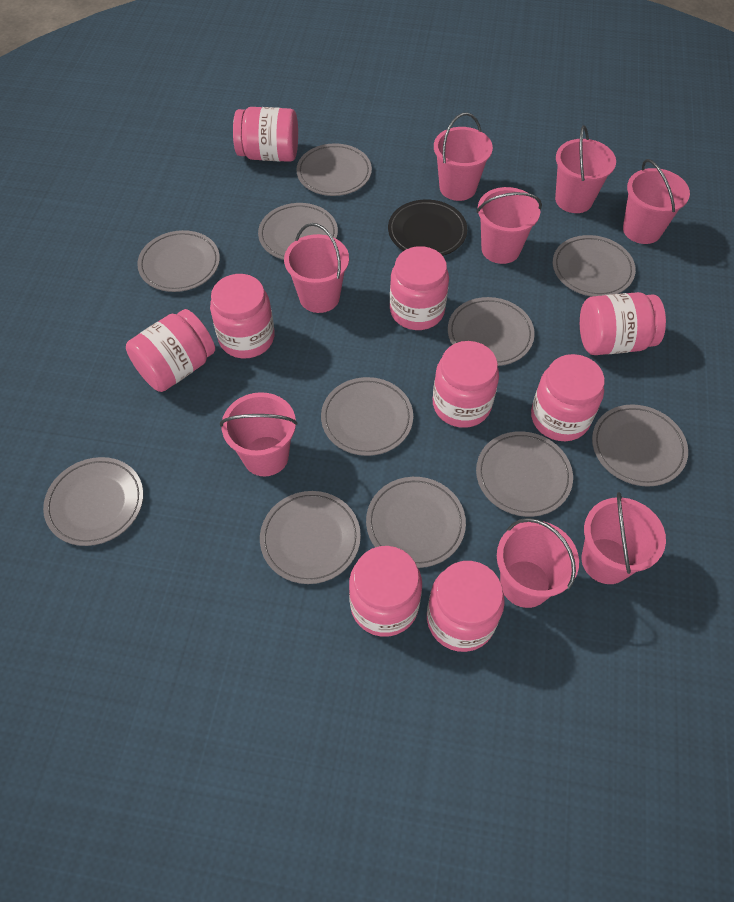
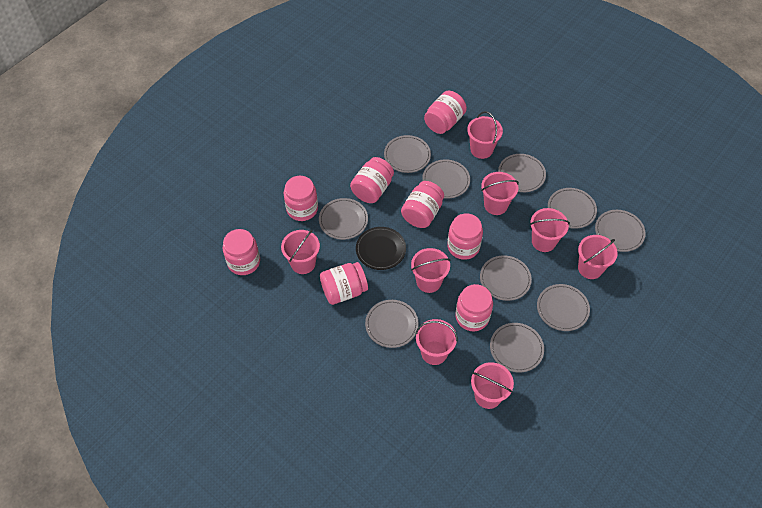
grey plate: 11 -> 10
pink jar: 9 -> 8

